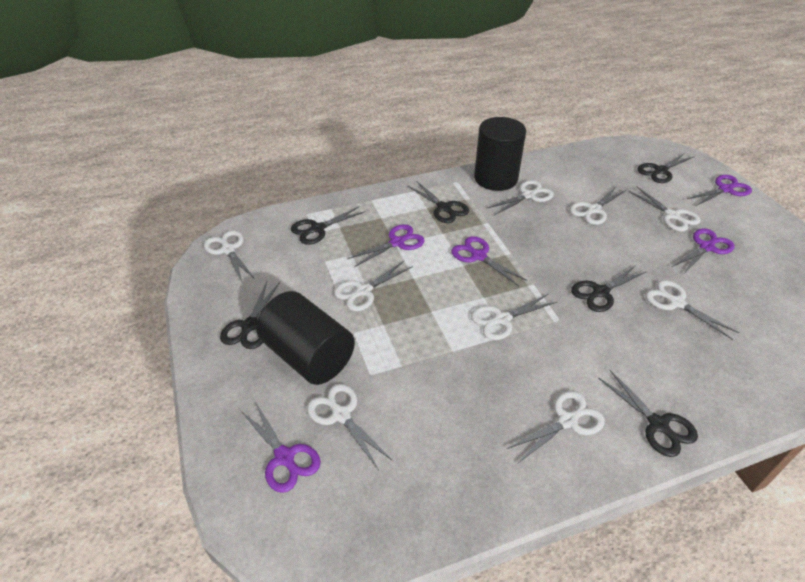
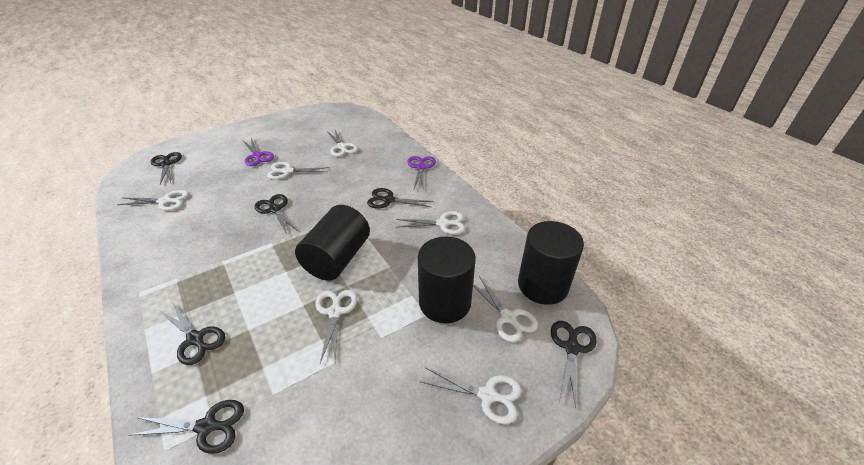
black cylinder: 2 -> 3
purple scissors: 5 -> 2
white scissors: 9 -> 7

